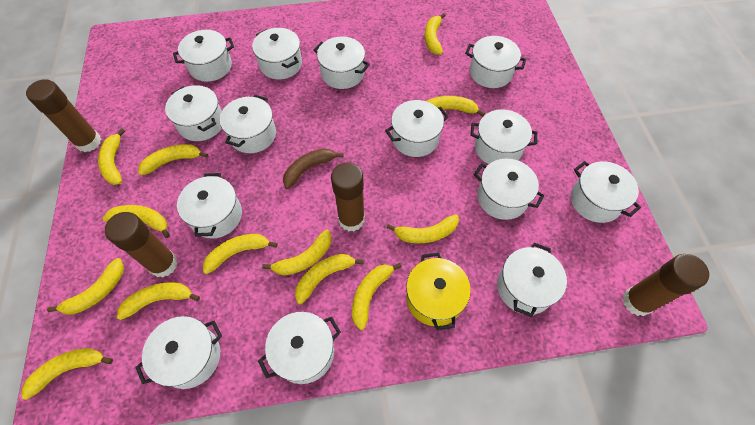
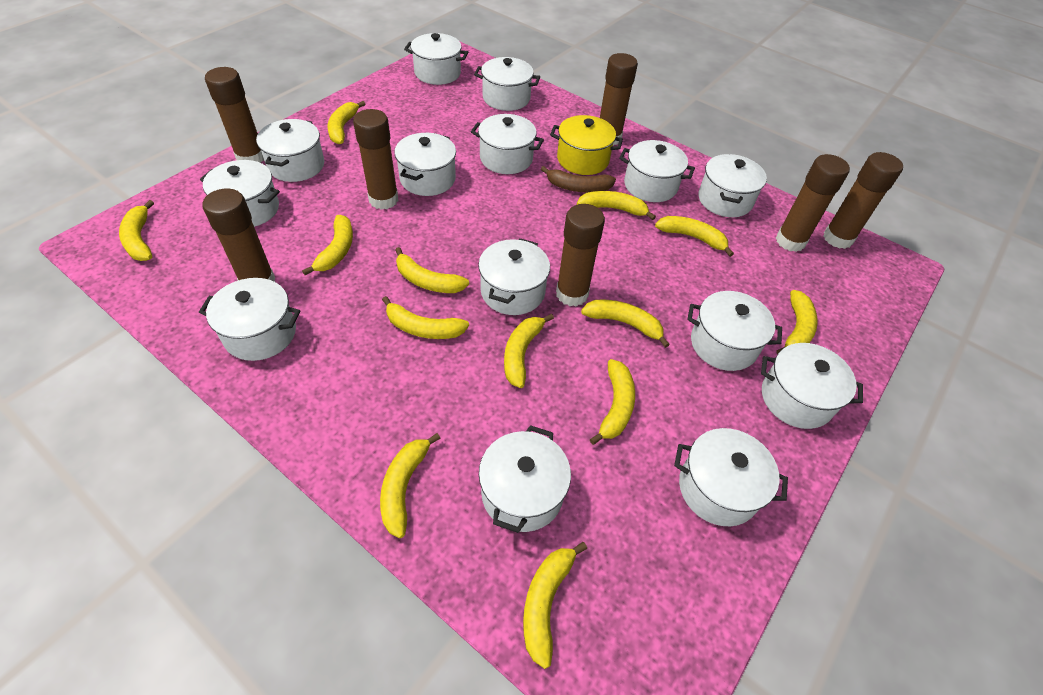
brown glue stick: 4 -> 7

